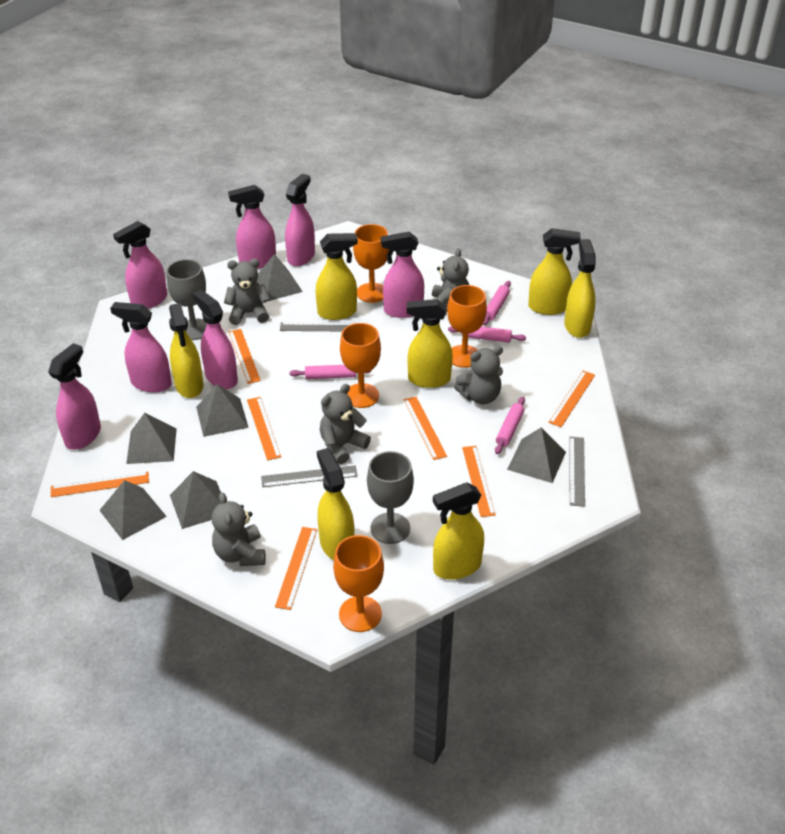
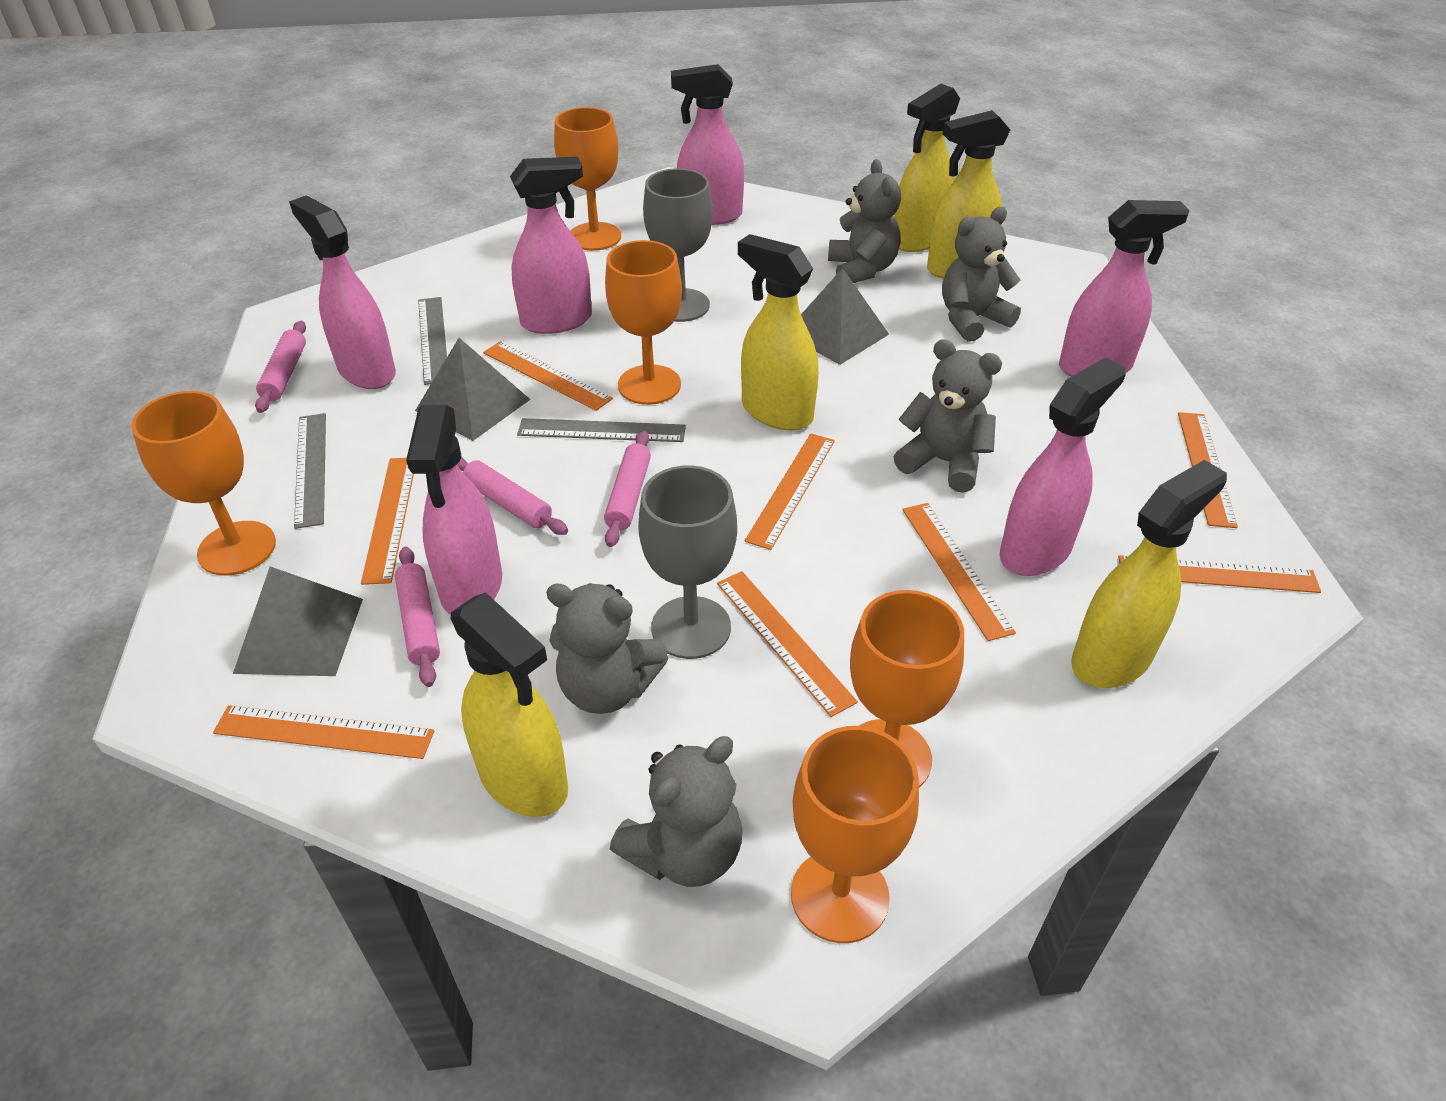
grey pyramid: 6 -> 3
orange goblet: 4 -> 5
orange ruler: 7 -> 8
pink spray bottle: 7 -> 6
yellow spray bottle: 7 -> 5

